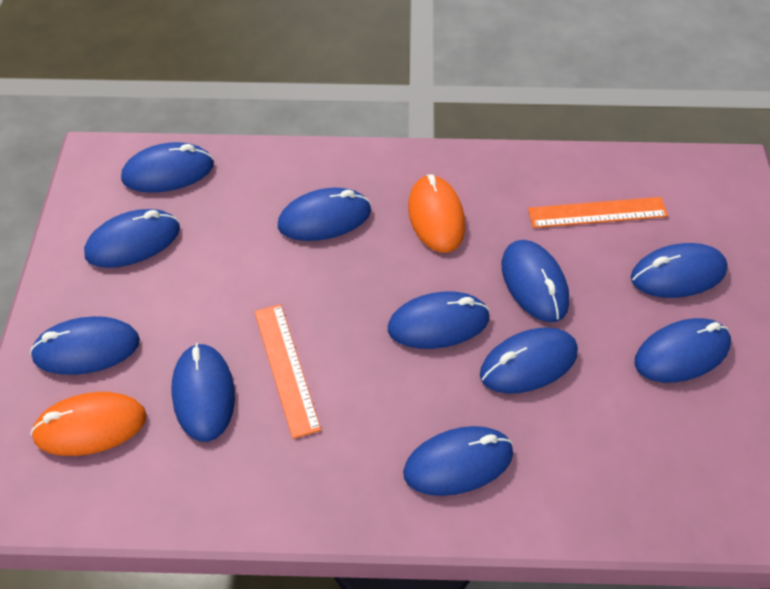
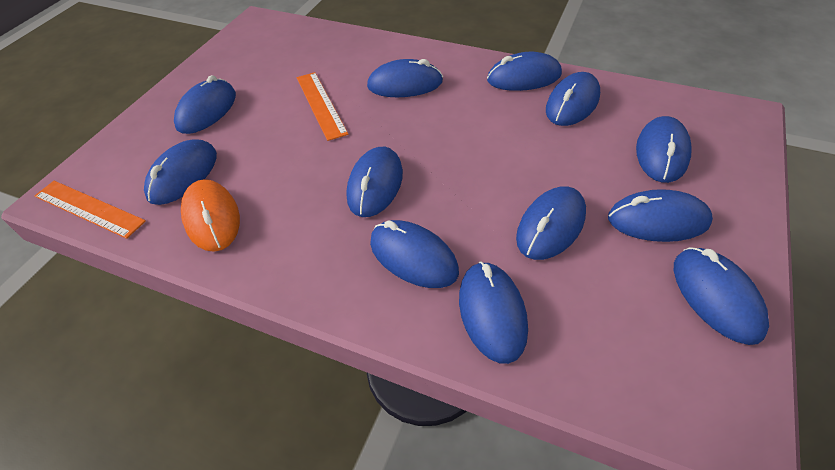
blue mouse: 11 -> 12
orange mouse: 2 -> 1

